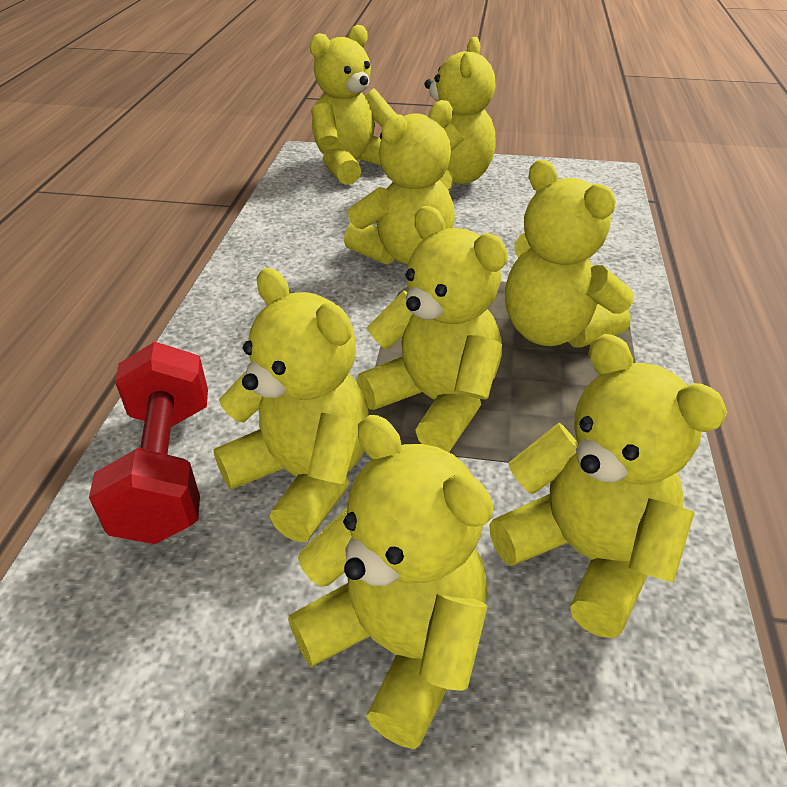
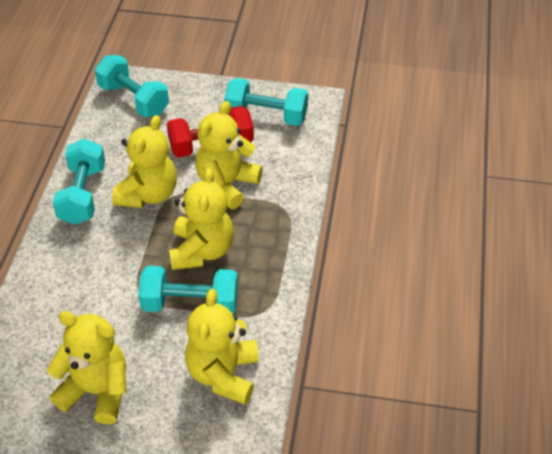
turquoise dumbbell: 0 -> 4
yellow teddy bear: 8 -> 5

